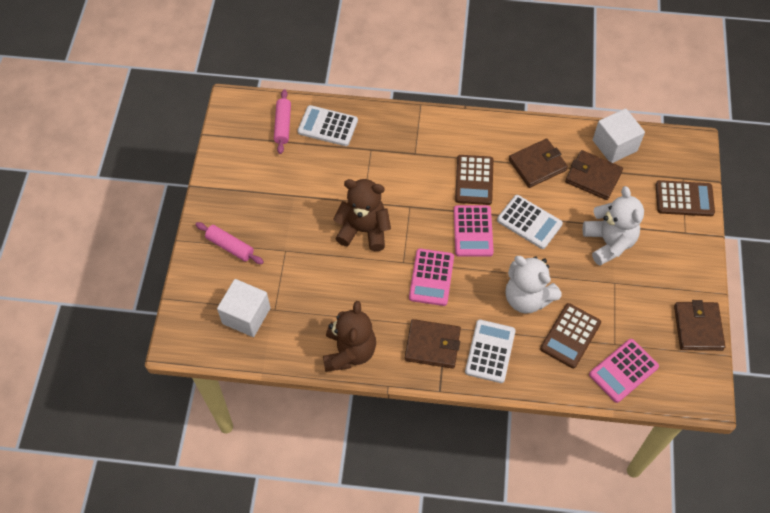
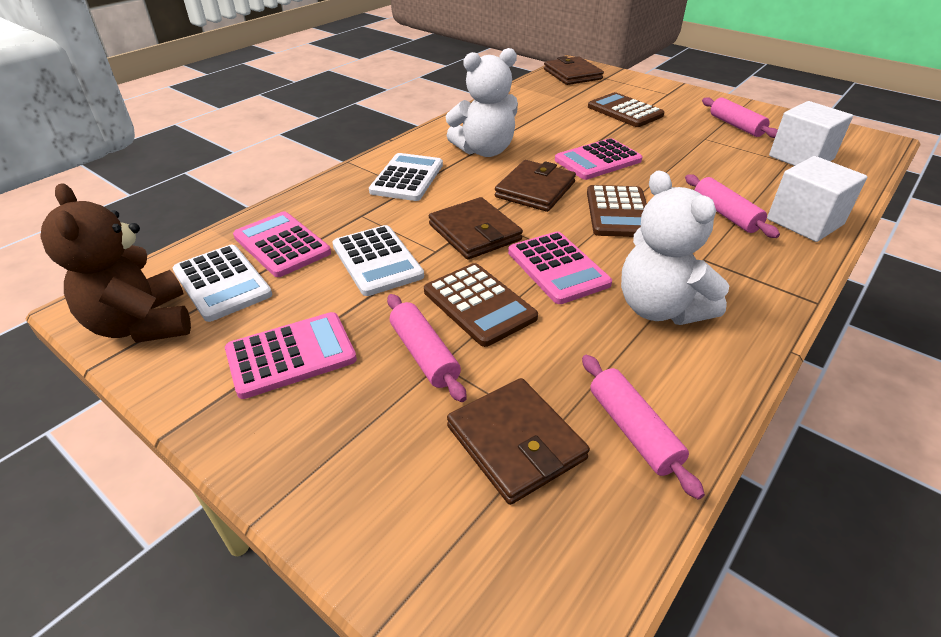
brown teddy bear: 2 -> 1
pink calculator: 3 -> 4
pink rolling pin: 2 -> 4

